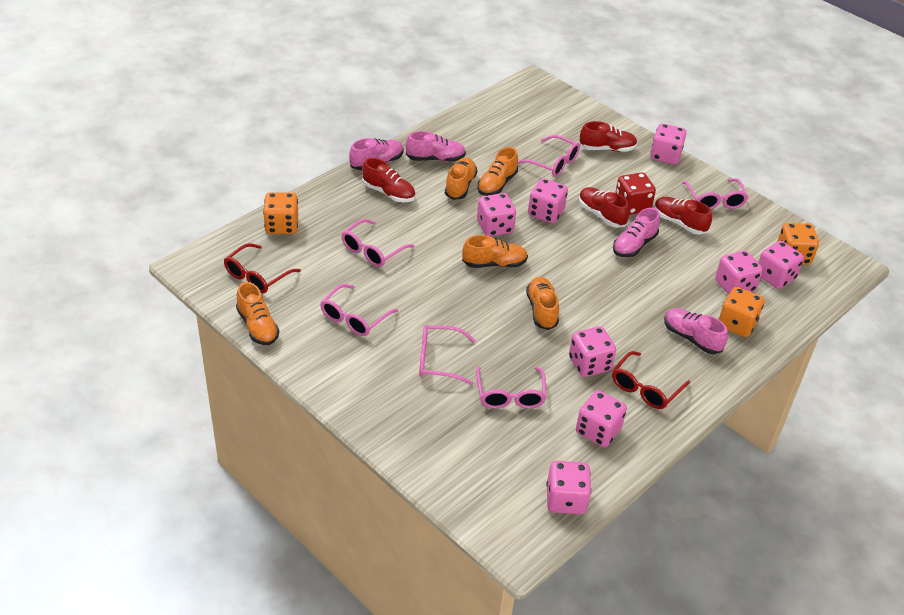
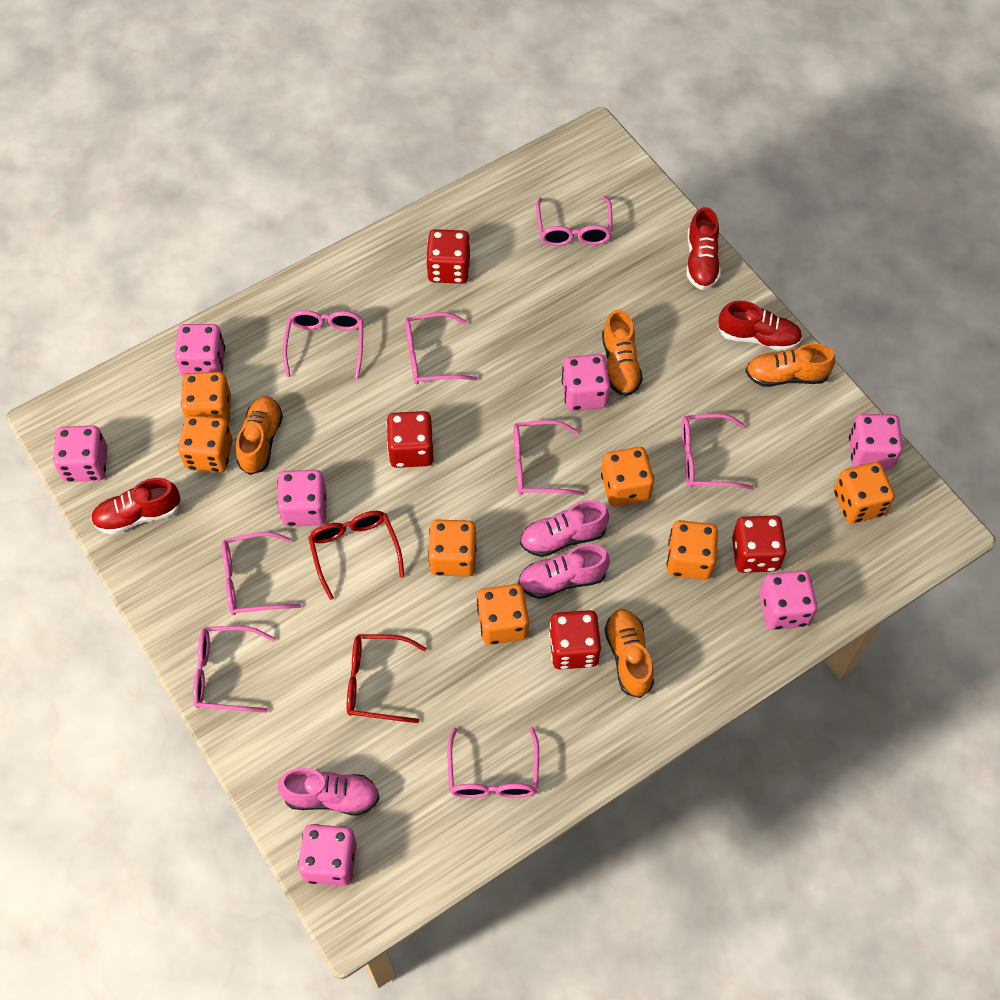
orange dice: 3 -> 7
orange shoe: 5 -> 4
pink dice: 8 -> 7
pink glasses: 6 -> 8
pink shoe: 4 -> 3
red dice: 1 -> 4
red shoe: 4 -> 3

